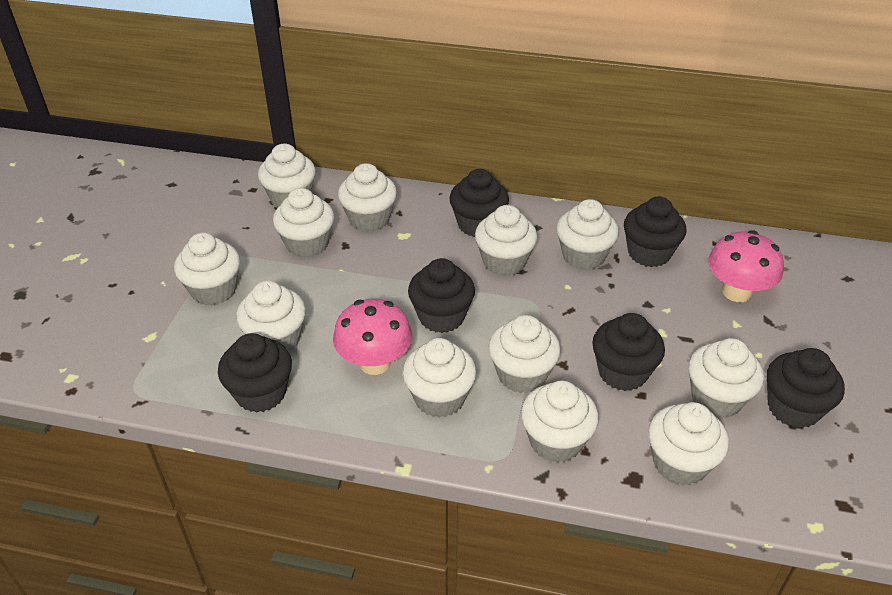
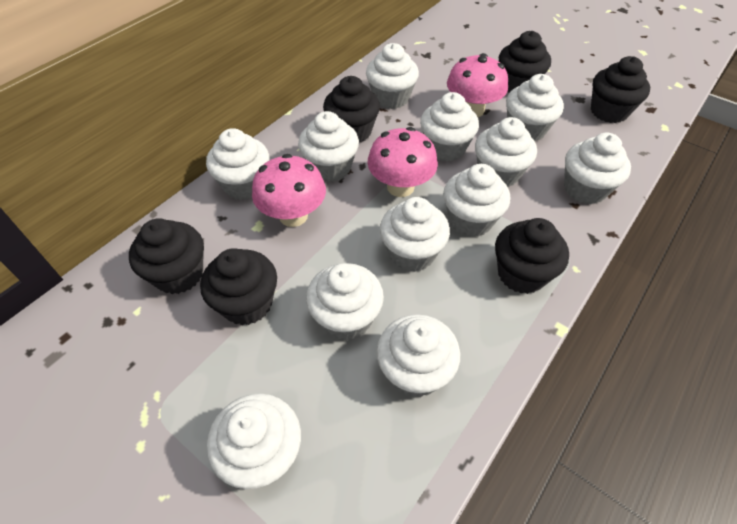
pink mushroom: 2 -> 3

